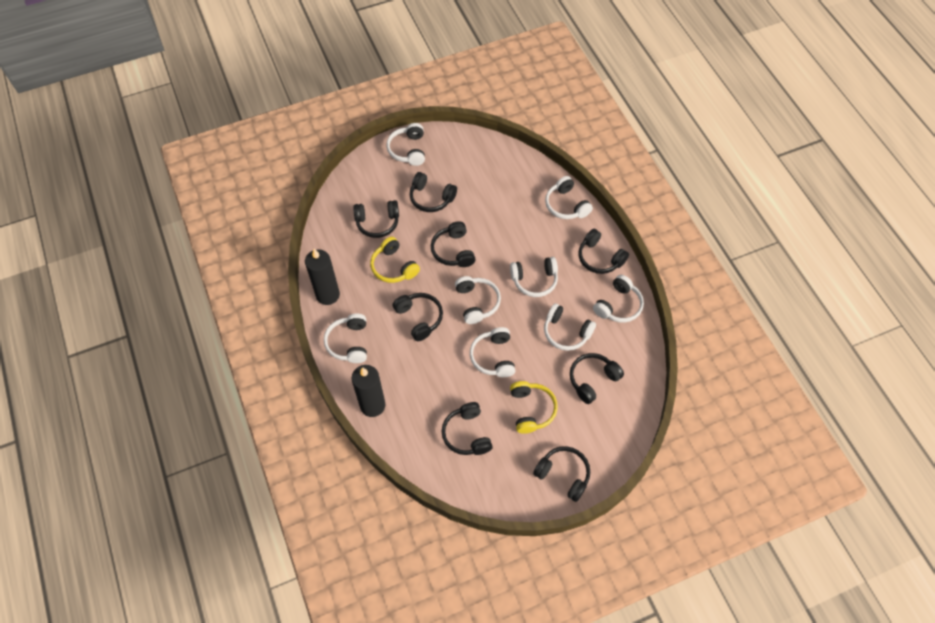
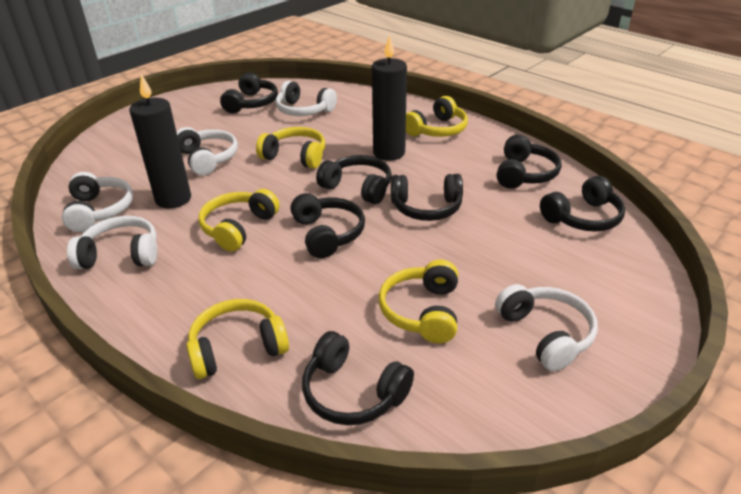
black headphones: 8 -> 7
white headphones: 8 -> 5
yellow headphones: 2 -> 5

